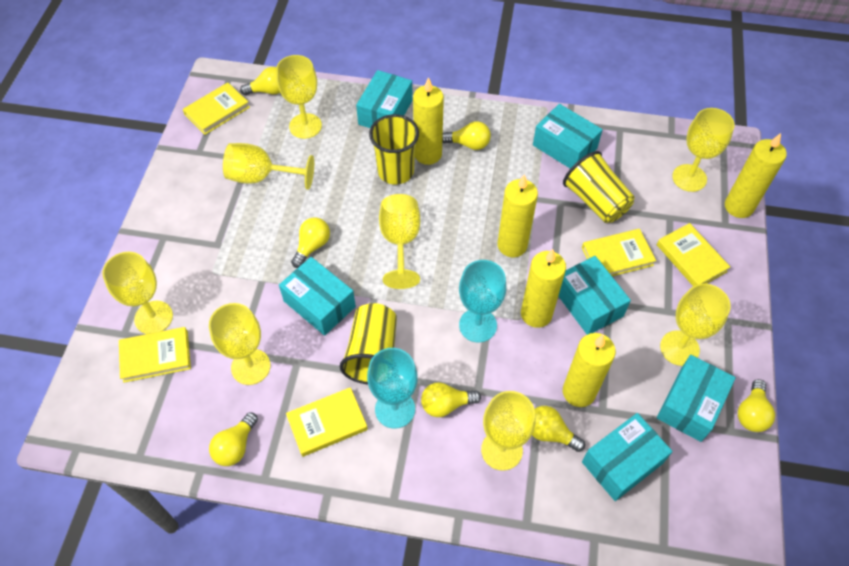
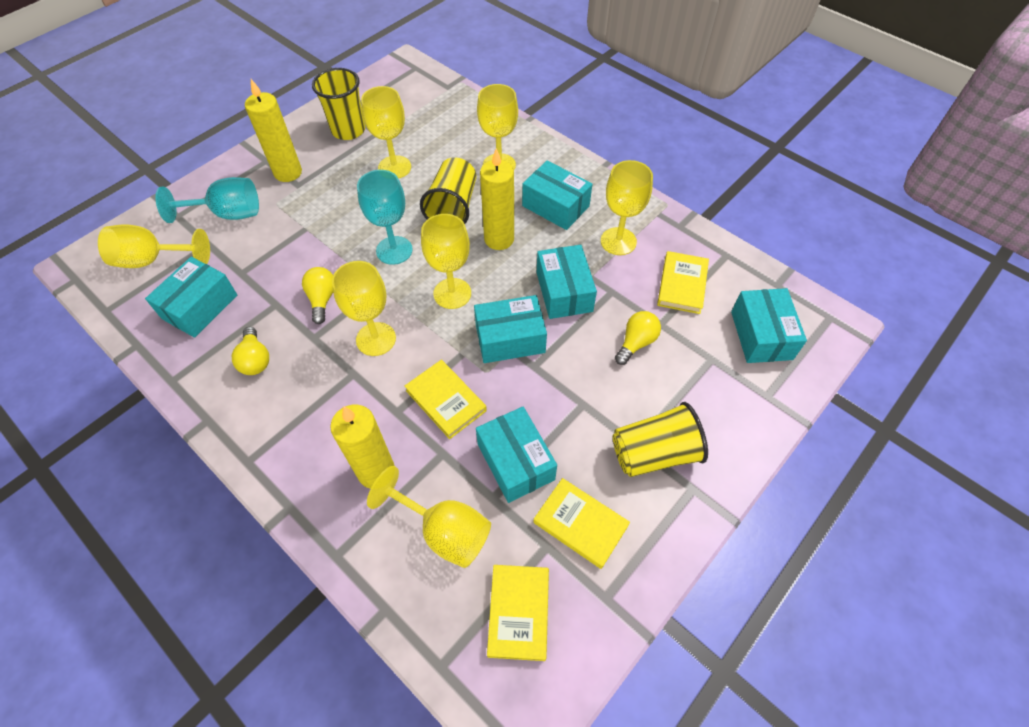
yellow book: 5 -> 4
yellow candle: 5 -> 3
yellow goblet: 8 -> 7
yellow light bulb: 7 -> 3

